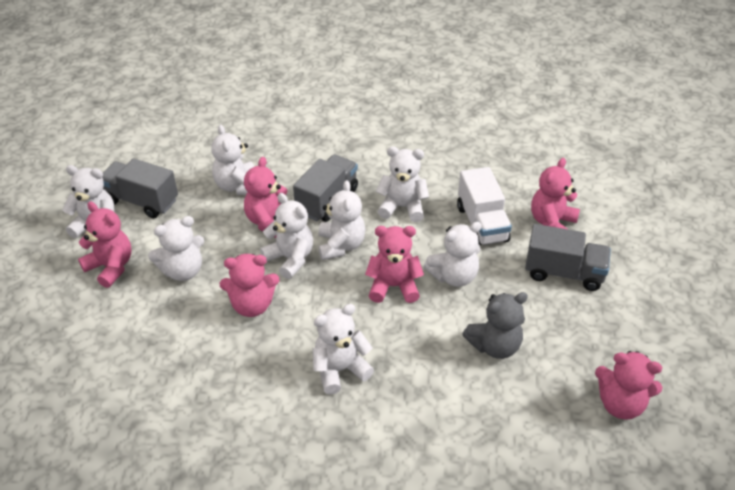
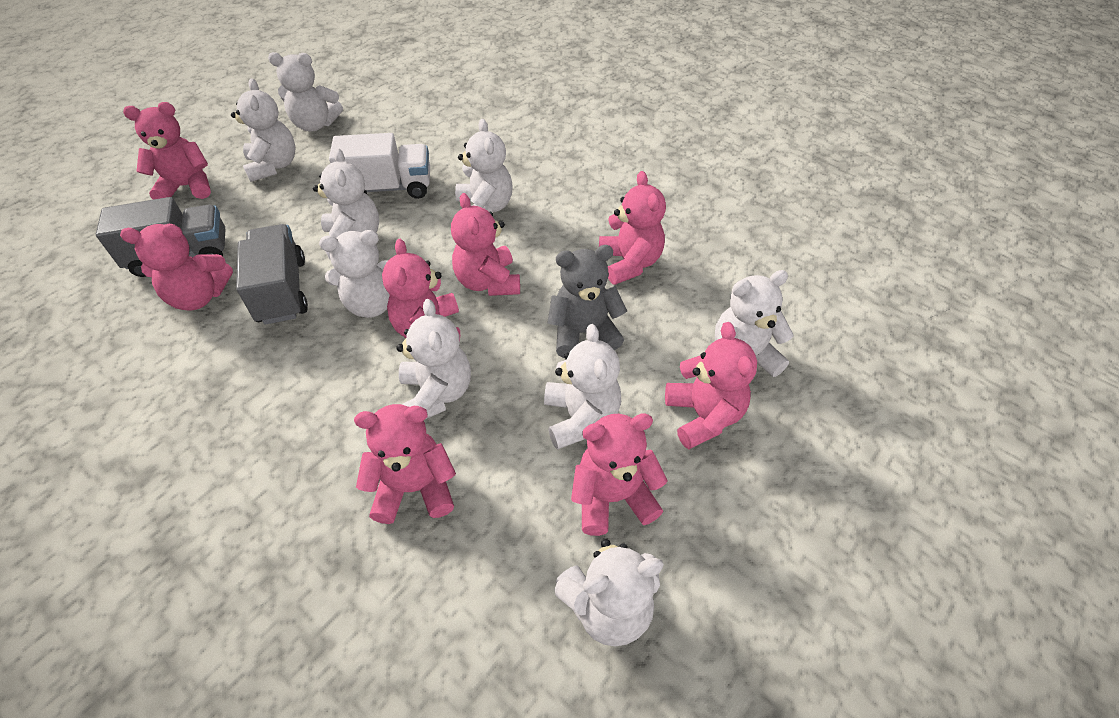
grey truck: 3 -> 2
pink teddy bear: 6 -> 8
white teddy bear: 8 -> 9

